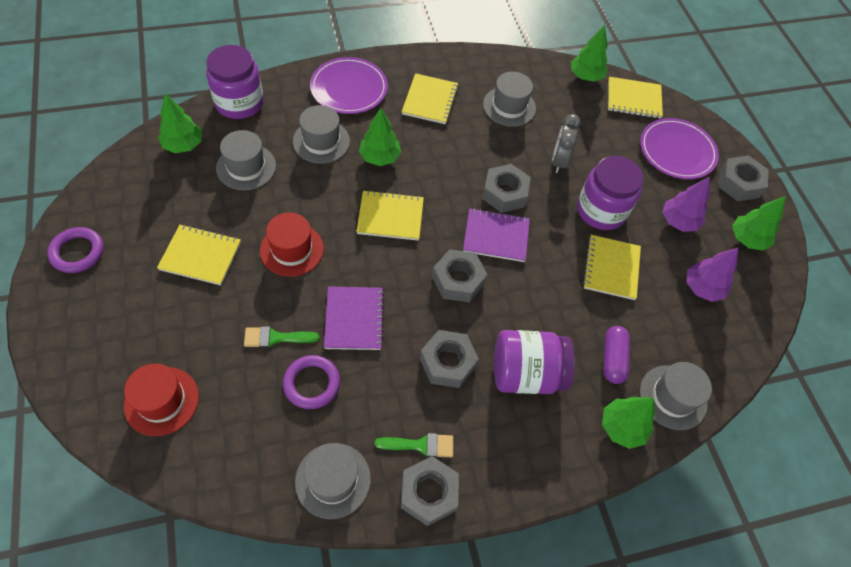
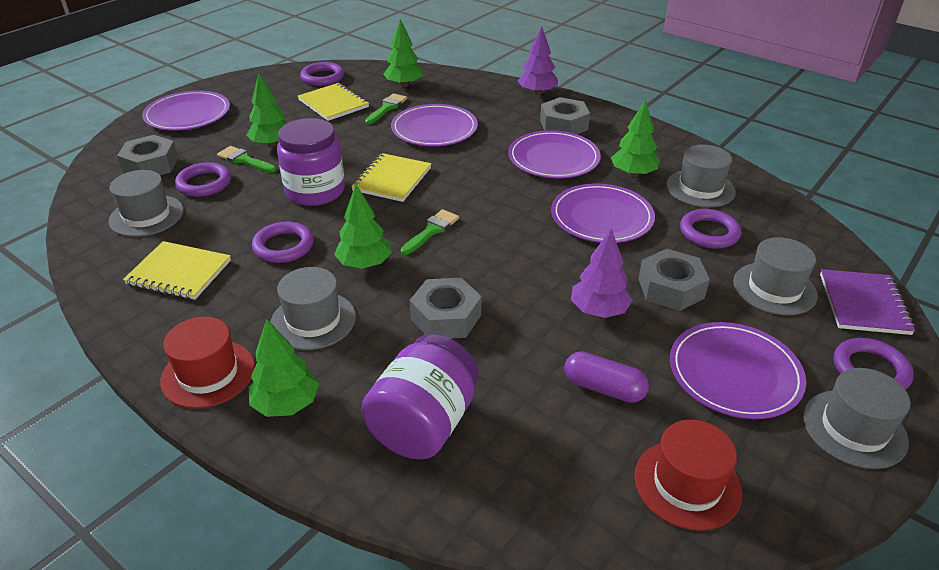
green brush: 2 -> 3
grey clock: 1 -> 0
grey nut: 5 -> 4
purple jar: 3 -> 2
purple notebook: 2 -> 1
purple plate: 2 -> 5
purple ring: 2 -> 5
yellow notebook: 5 -> 3

